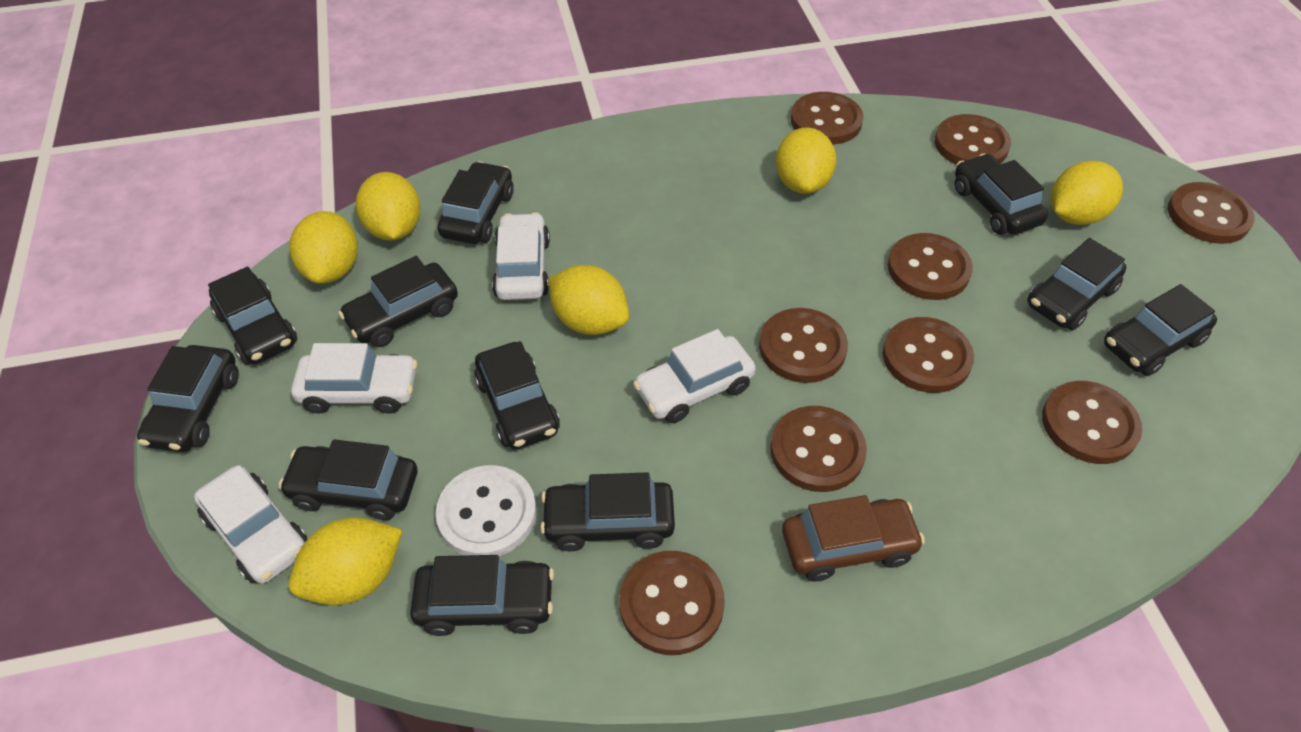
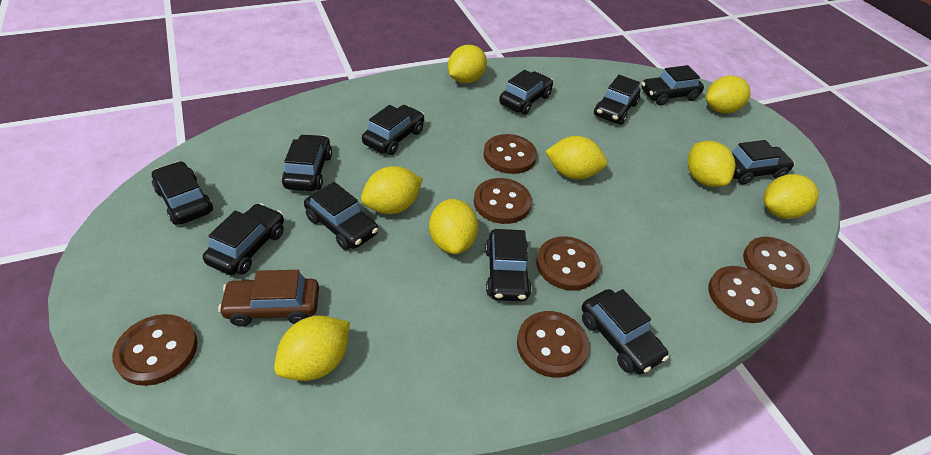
brown button: 9 -> 7
white button: 1 -> 0
white car: 4 -> 0
yellow lemon: 6 -> 8

